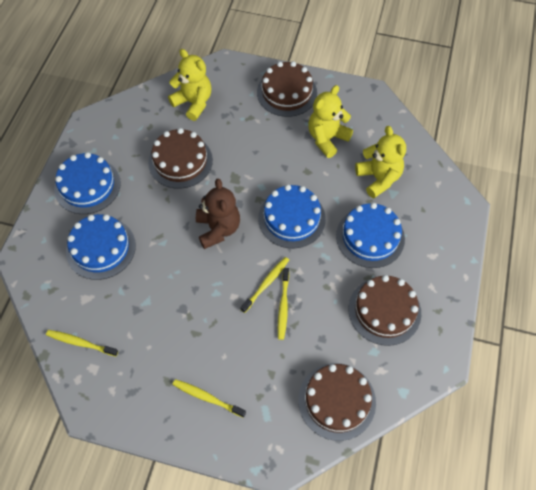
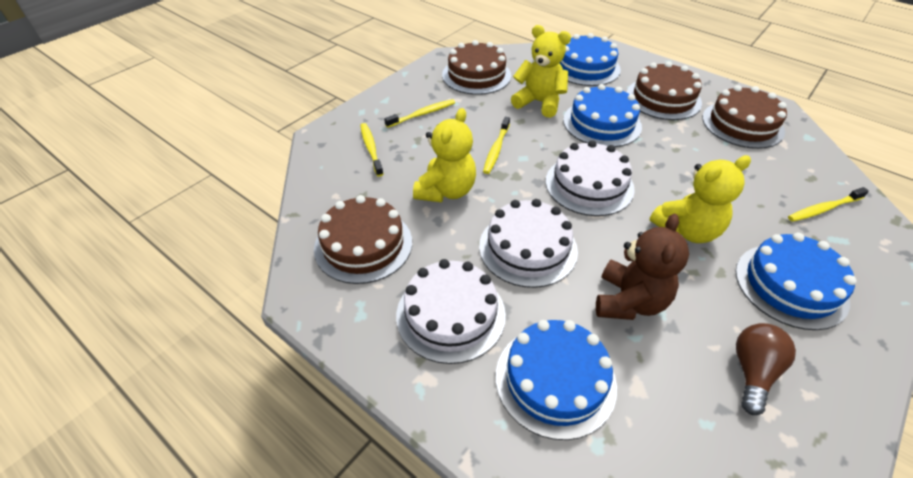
brown light bulb: 0 -> 1
white cake: 0 -> 3

